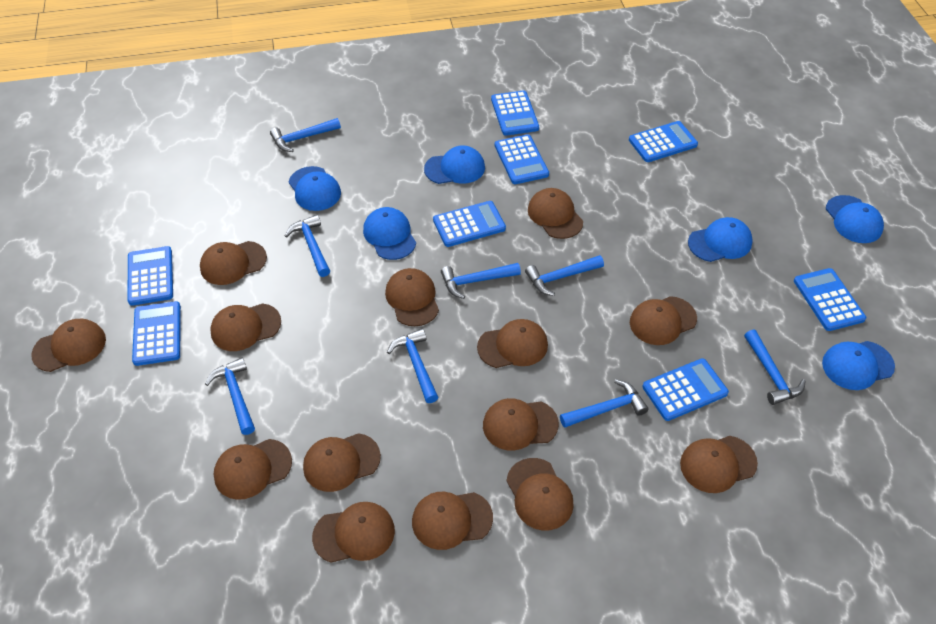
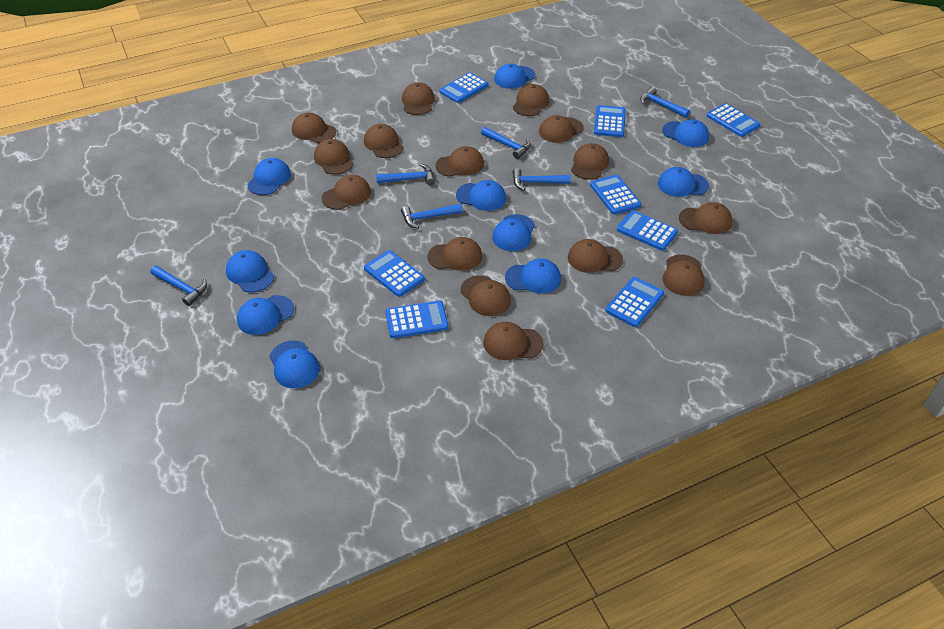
blue cap: 6 -> 10
blue hammer: 8 -> 6
brown cap: 14 -> 15

